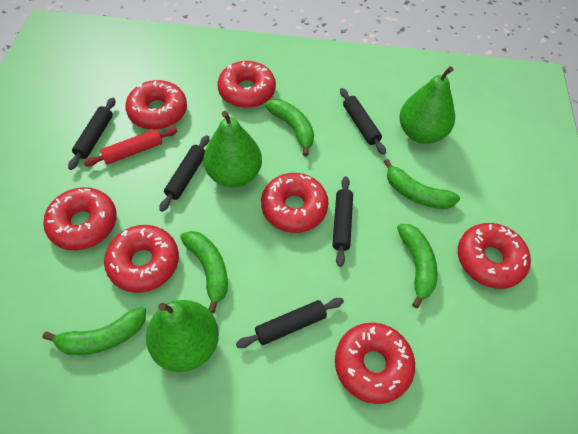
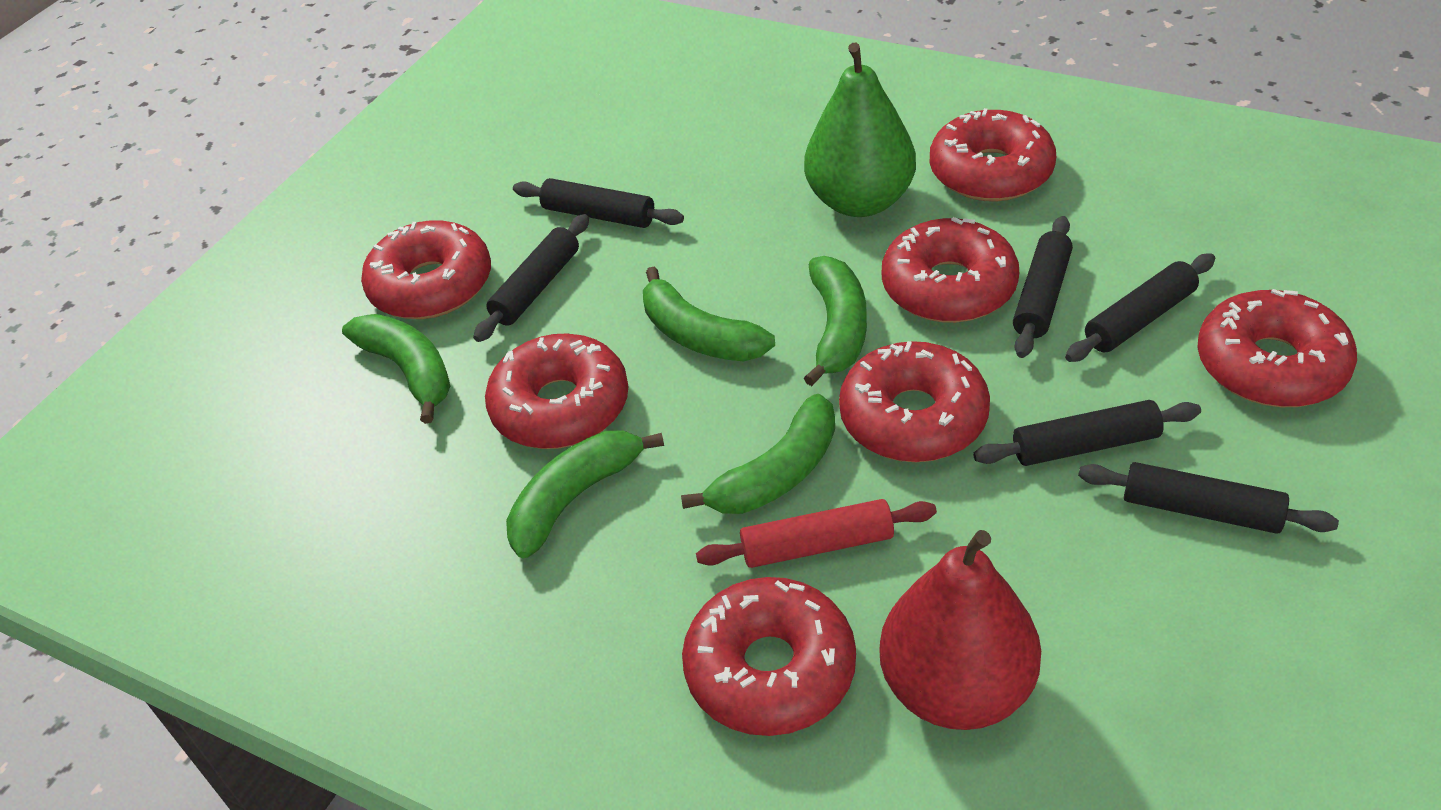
black rolling pin: 5 -> 6
green pear: 3 -> 1
red pear: 0 -> 1

